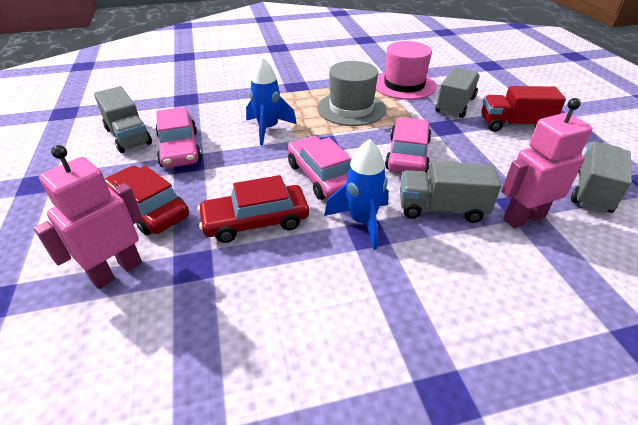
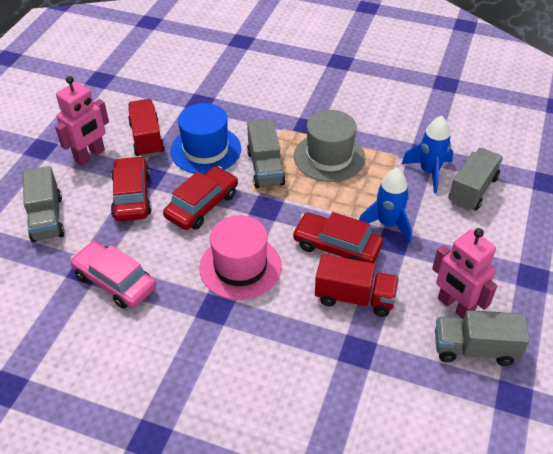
blue hat: 0 -> 1
pink car: 3 -> 1
red car: 2 -> 3
red truck: 1 -> 2

